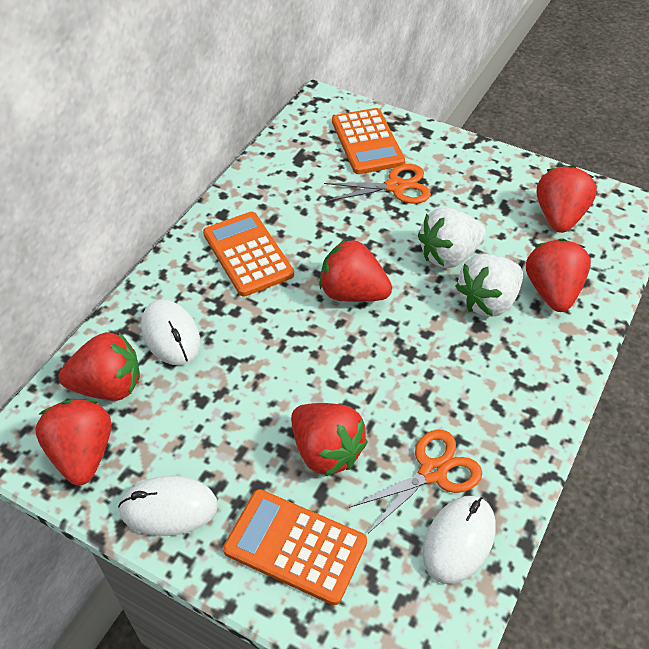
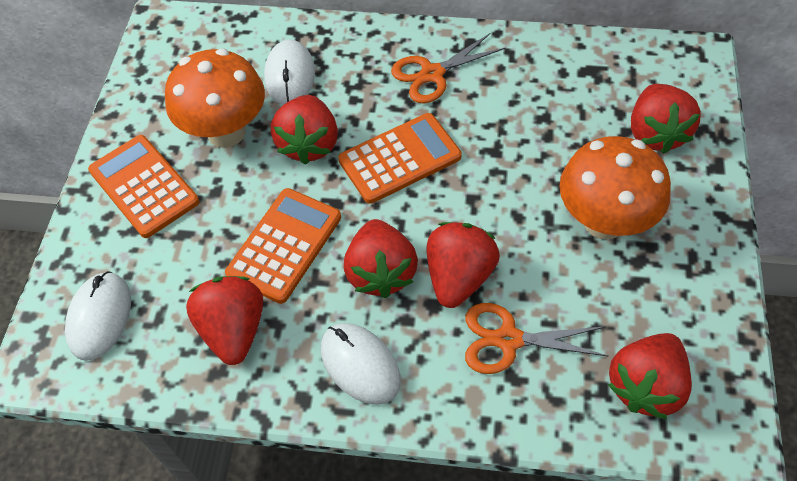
orange mushroom: 0 -> 2
white strawberry: 2 -> 0

